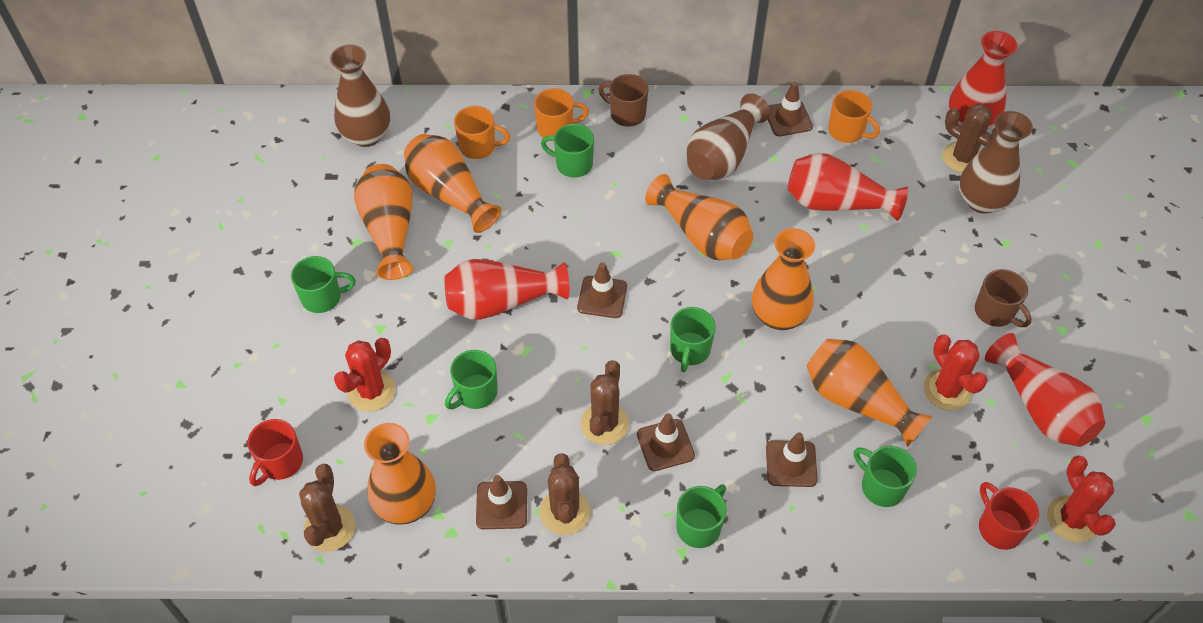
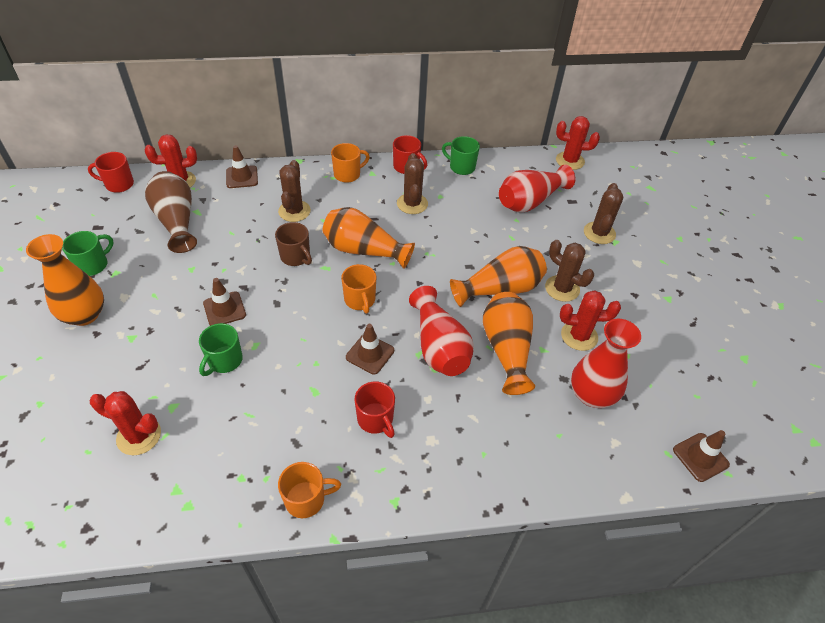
brown mug: 2 -> 1
brown traffic cone: 5 -> 4
brown vase: 3 -> 1
green mug: 6 -> 3
orange vase: 6 -> 4
red cactus: 3 -> 4
red mug: 2 -> 3
red vase: 4 -> 3

